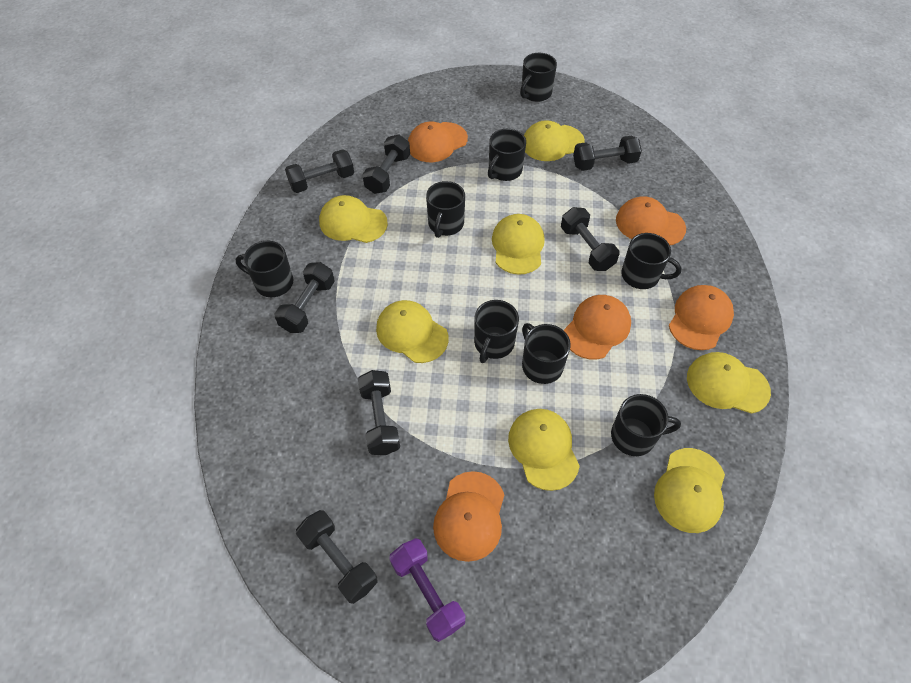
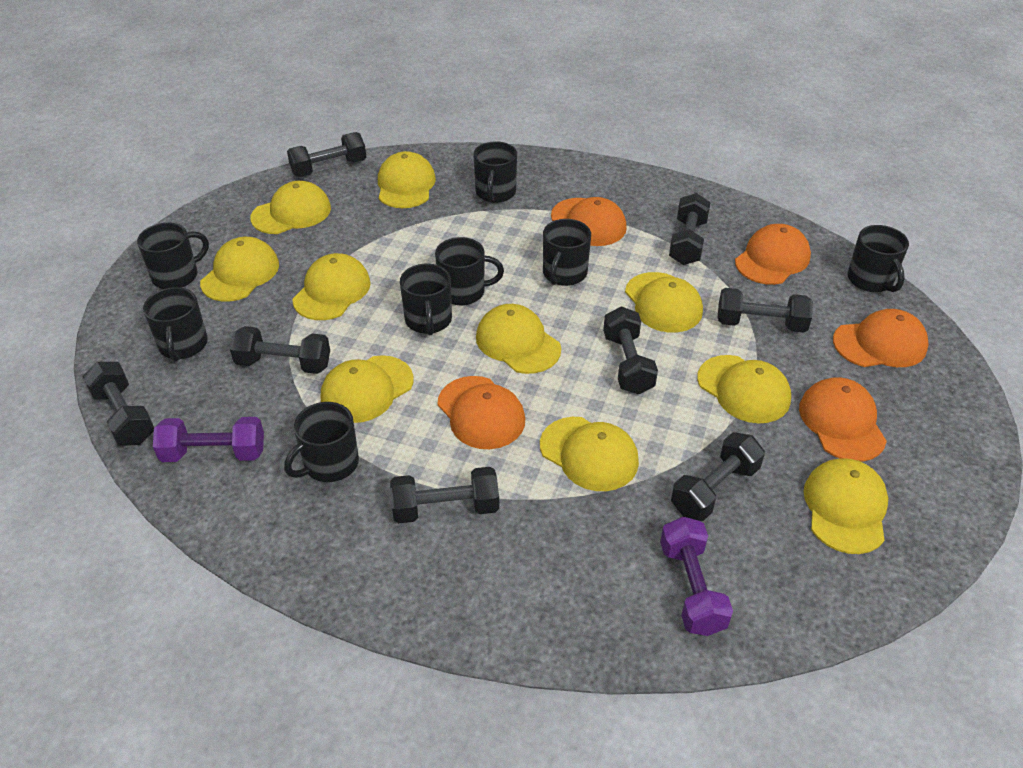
black dumbbell: 7 -> 8
purple dumbbell: 1 -> 2
yellow cap: 7 -> 10

